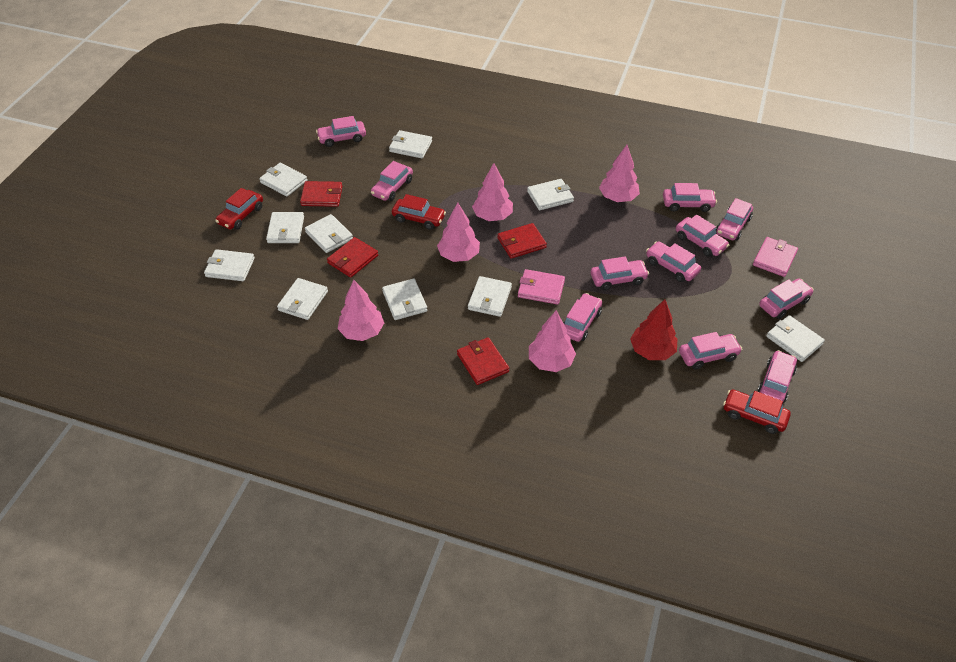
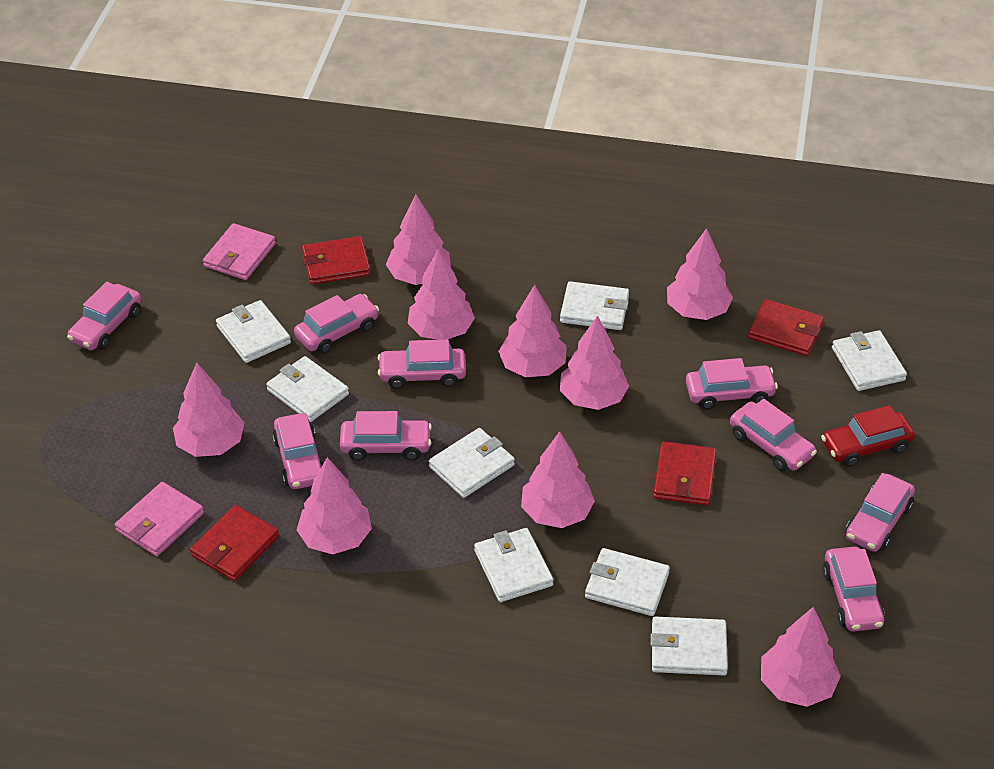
pink car: 11 -> 9
pink tree: 5 -> 9
red car: 3 -> 1
red tree: 1 -> 0
white wallet: 10 -> 8

